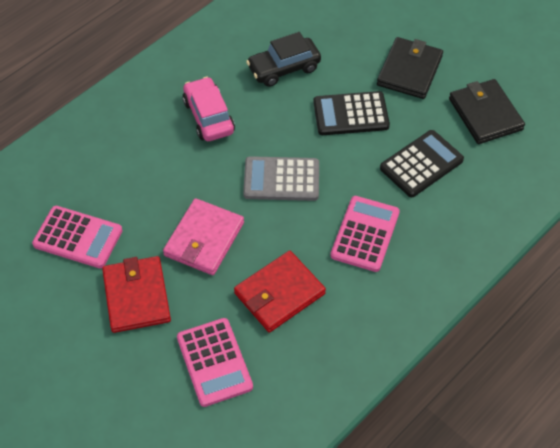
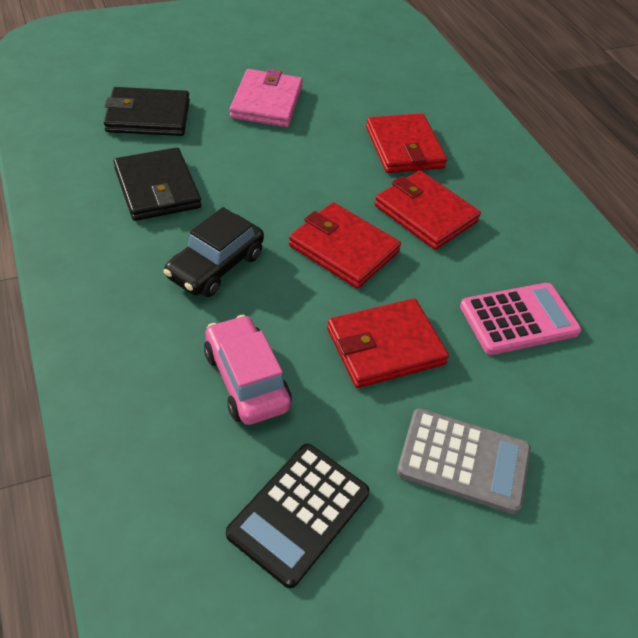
black calculator: 2 -> 1
pink calculator: 3 -> 1
red wallet: 2 -> 4

